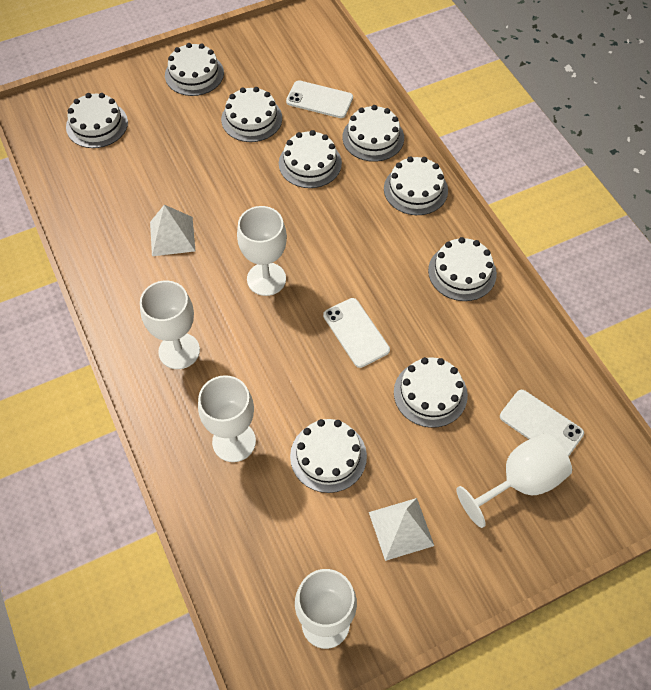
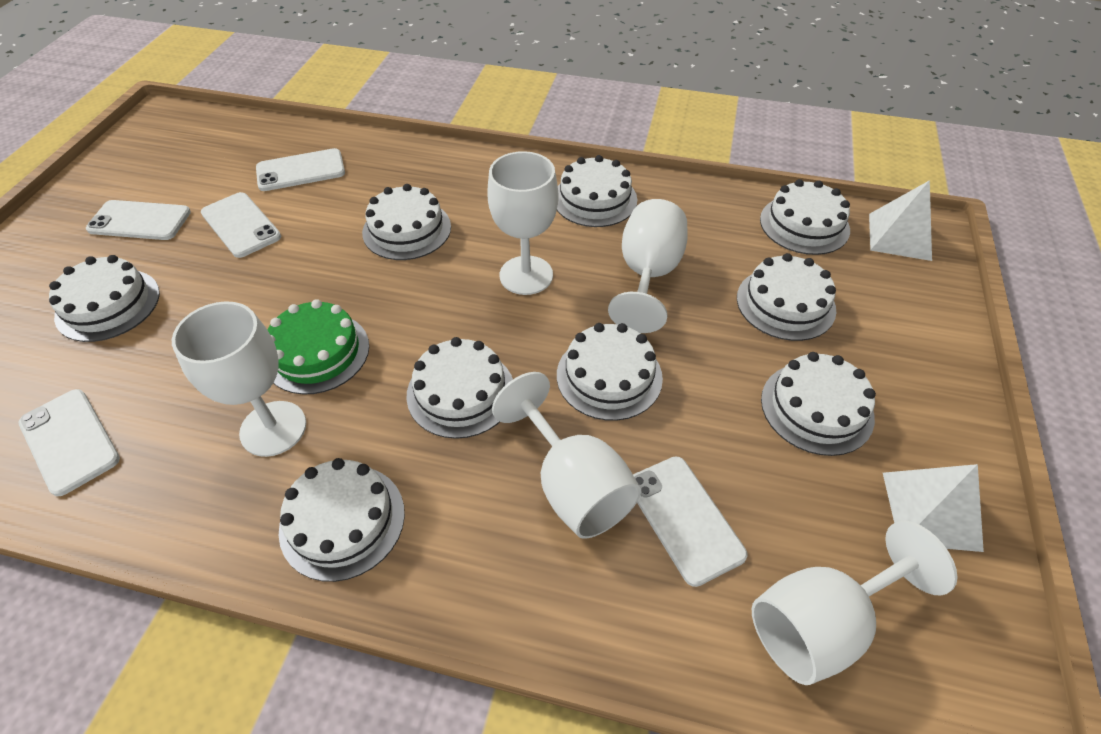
green cake: 0 -> 1
white phone: 3 -> 5

